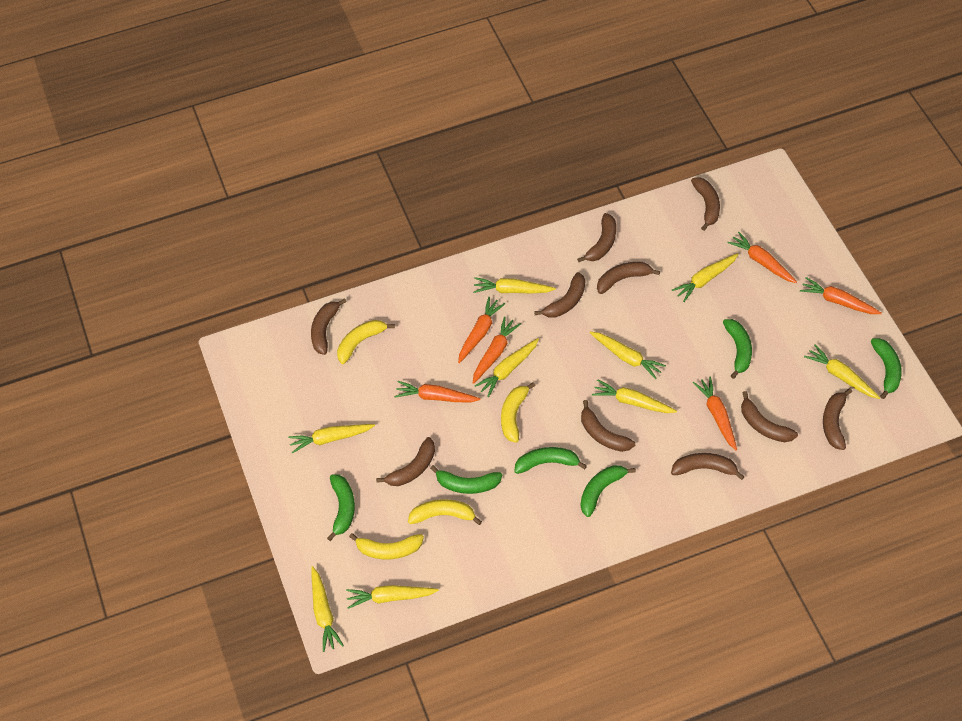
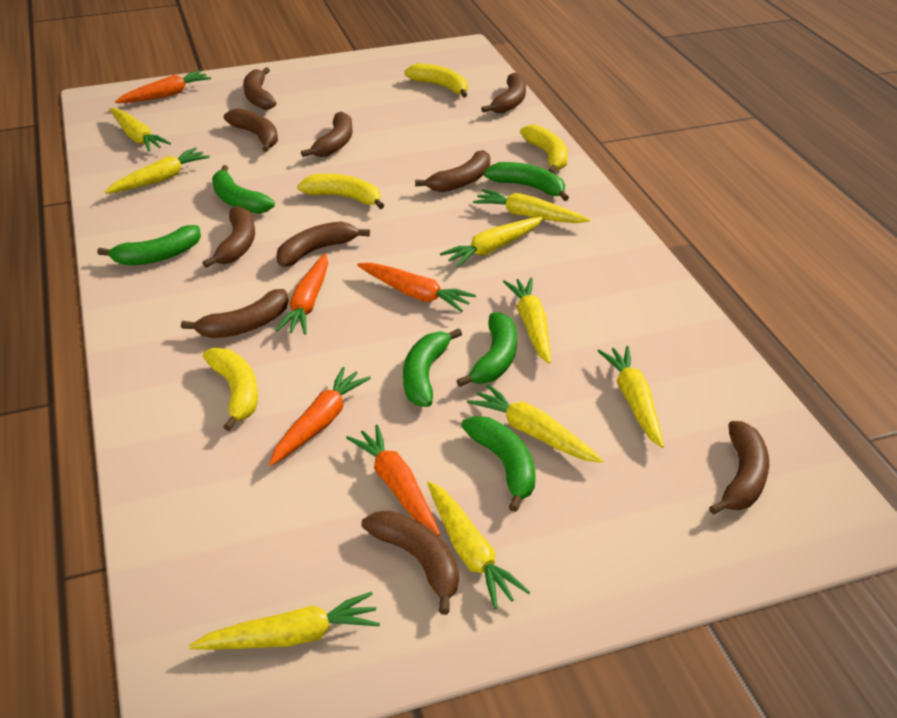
orange carrot: 6 -> 5

